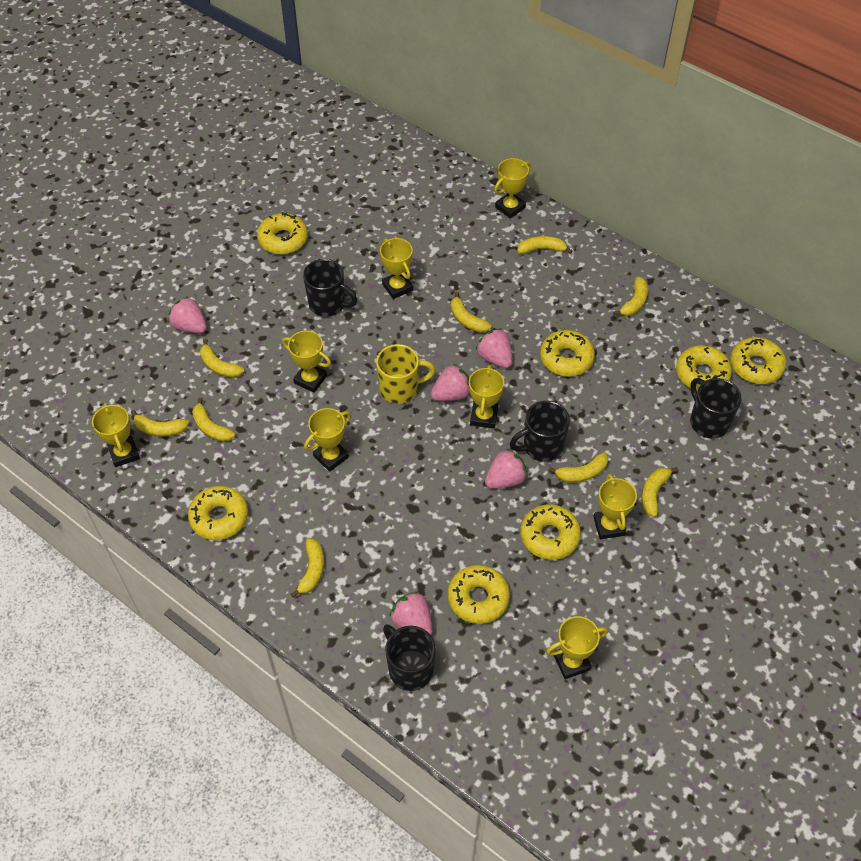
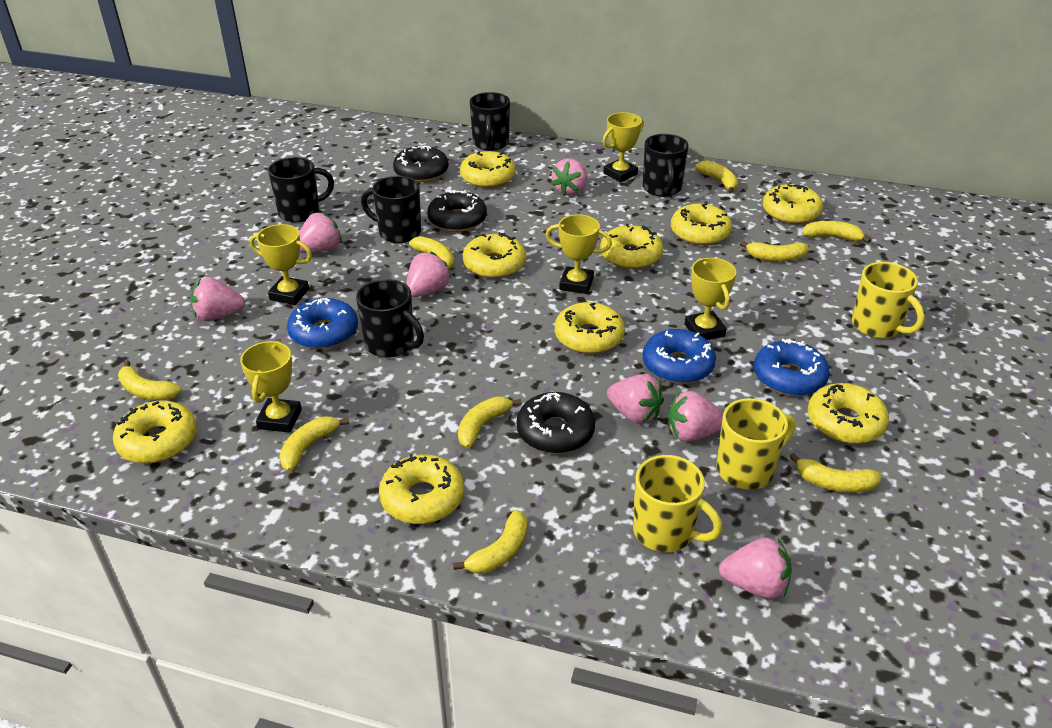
black donut: 0 -> 3
black mug: 4 -> 5
blue donut: 0 -> 3
pink strawberry: 5 -> 7
yellow donut: 7 -> 9
yellow mug: 1 -> 3
yellow trophy: 8 -> 5

